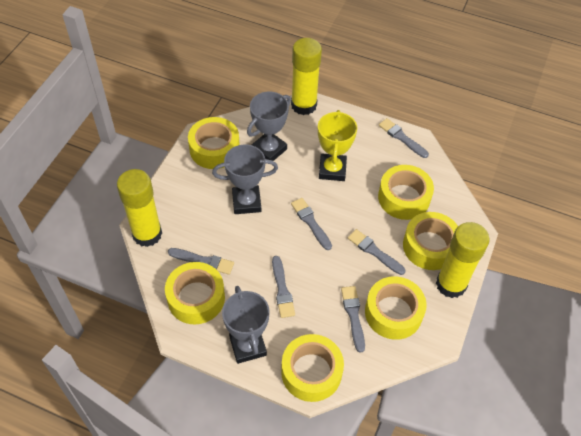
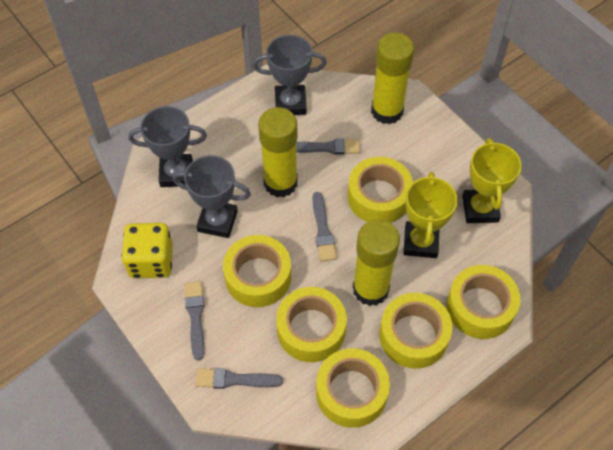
grey brush: 6 -> 4
yellow dice: 0 -> 1
yellow trophy: 1 -> 2

